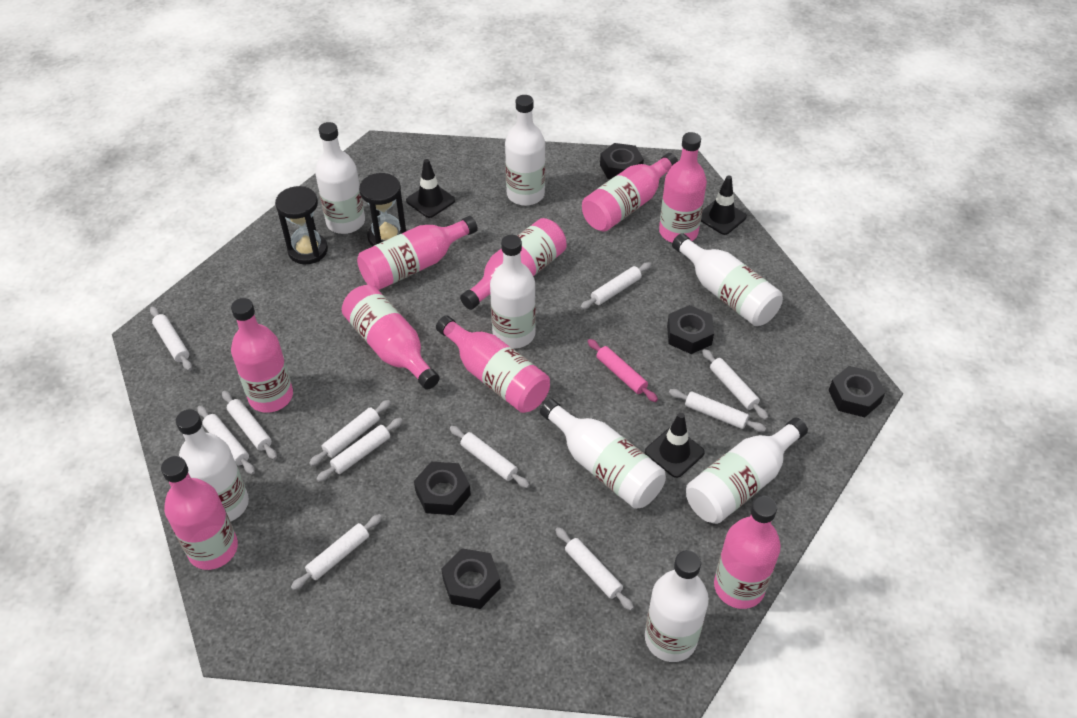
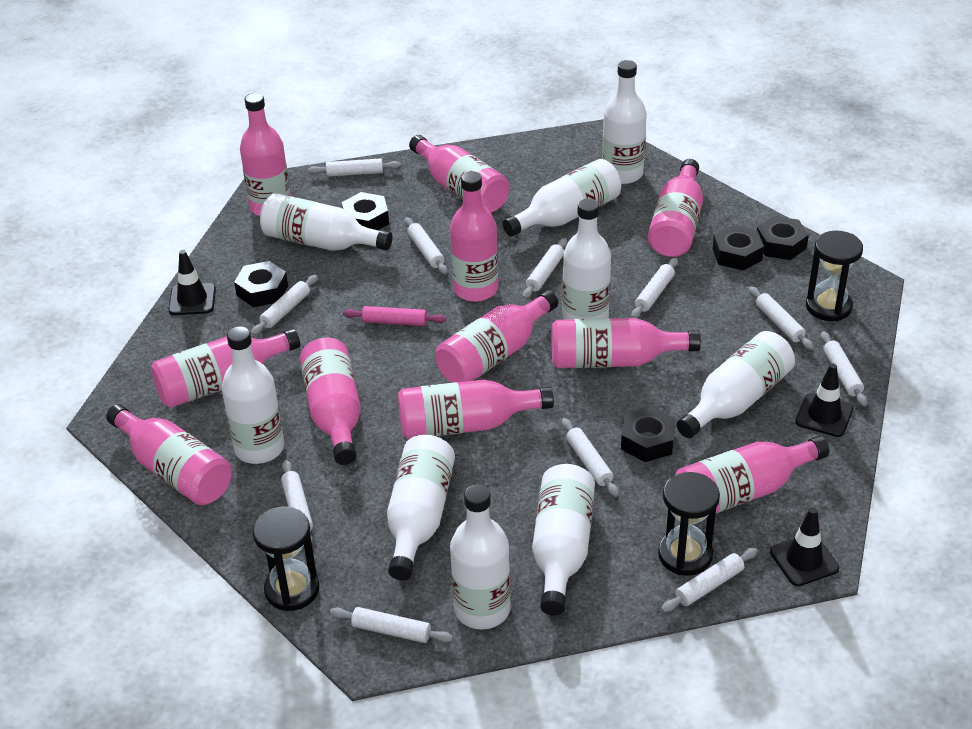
black hourglass: 2 -> 3
pink bottle: 9 -> 11
white bottle: 8 -> 9

